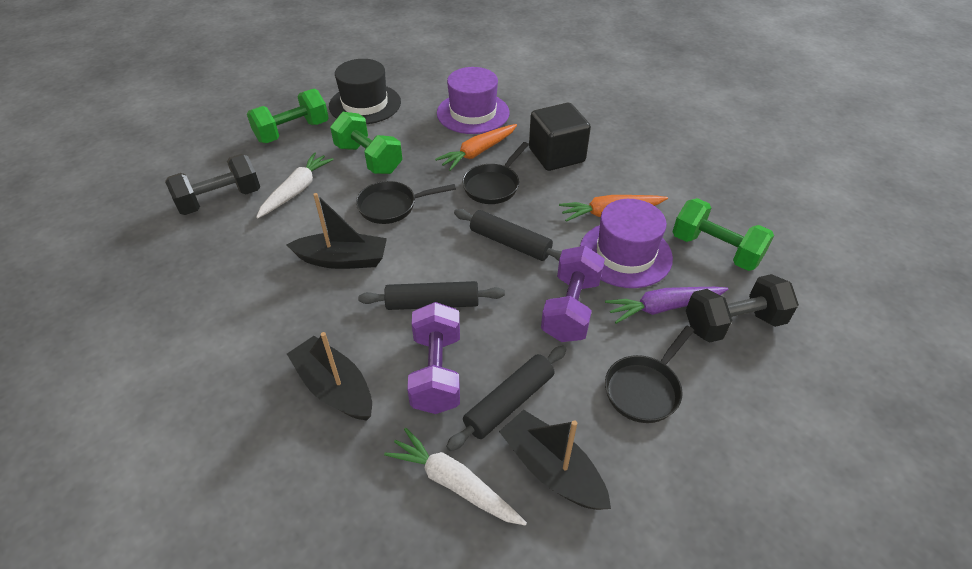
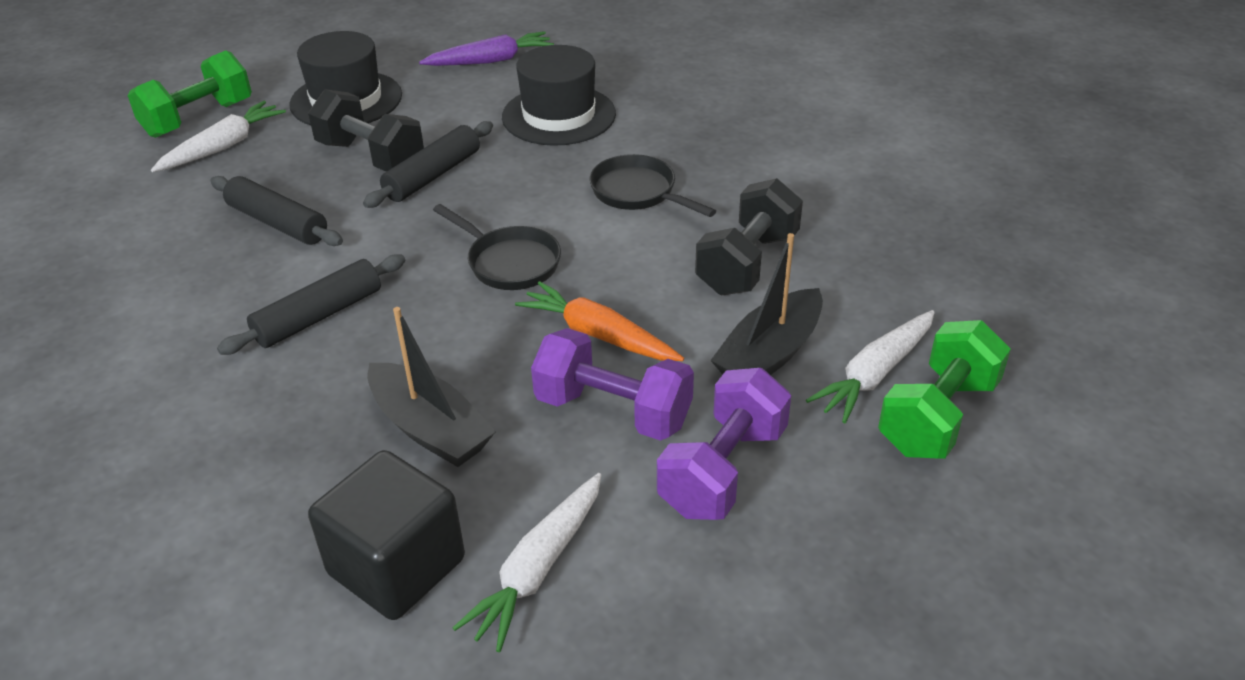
black boat: 3 -> 2
black hat: 1 -> 2
black pan: 3 -> 2
green dumbbell: 3 -> 2
orange carrot: 2 -> 1
purple hat: 2 -> 0
white carrot: 2 -> 3

